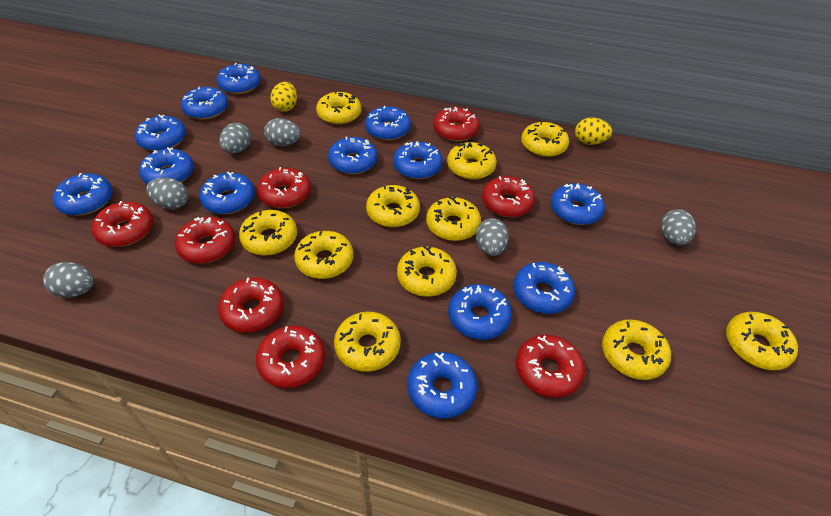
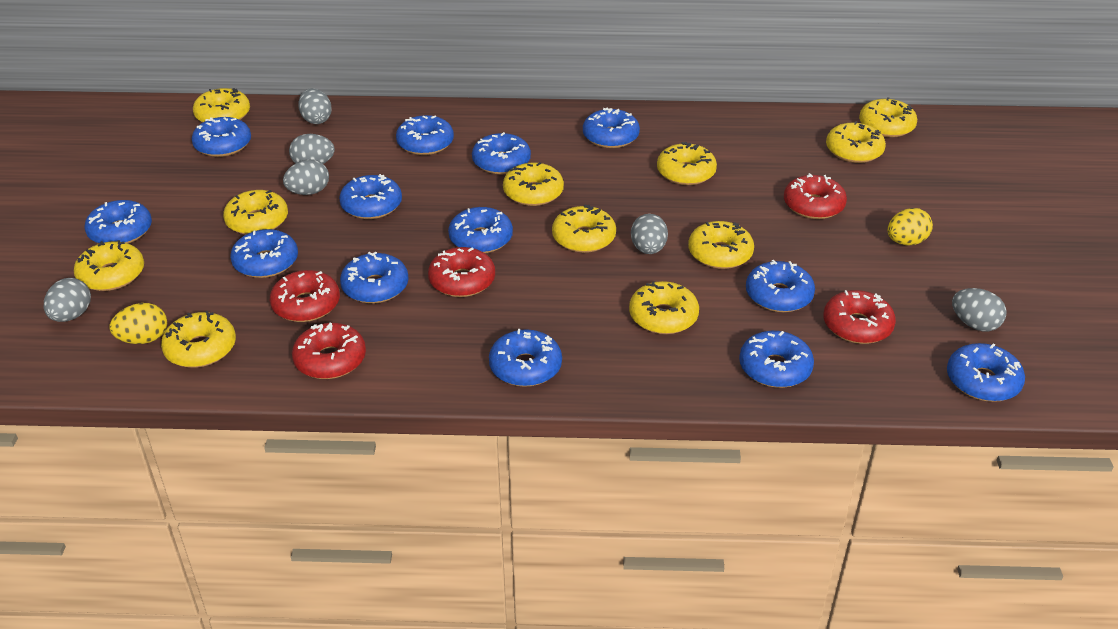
red donut: 8 -> 5

